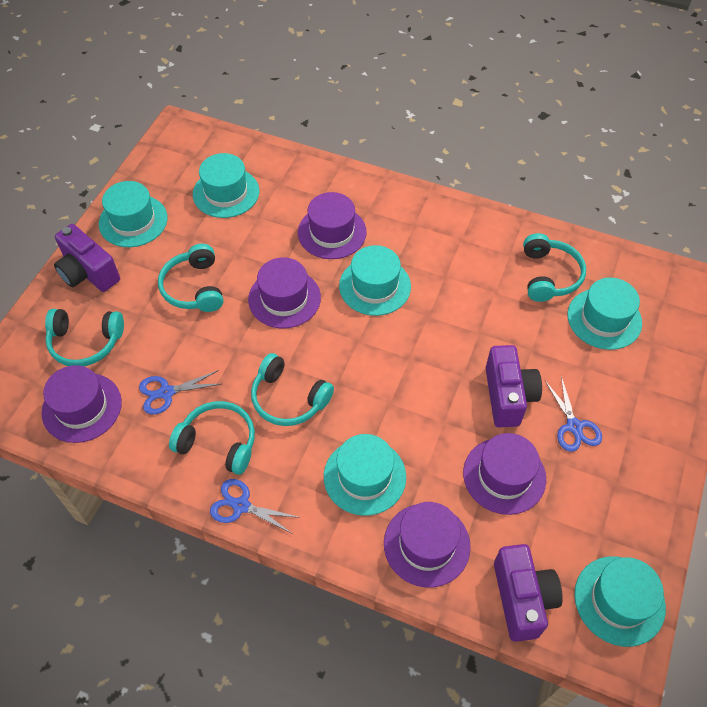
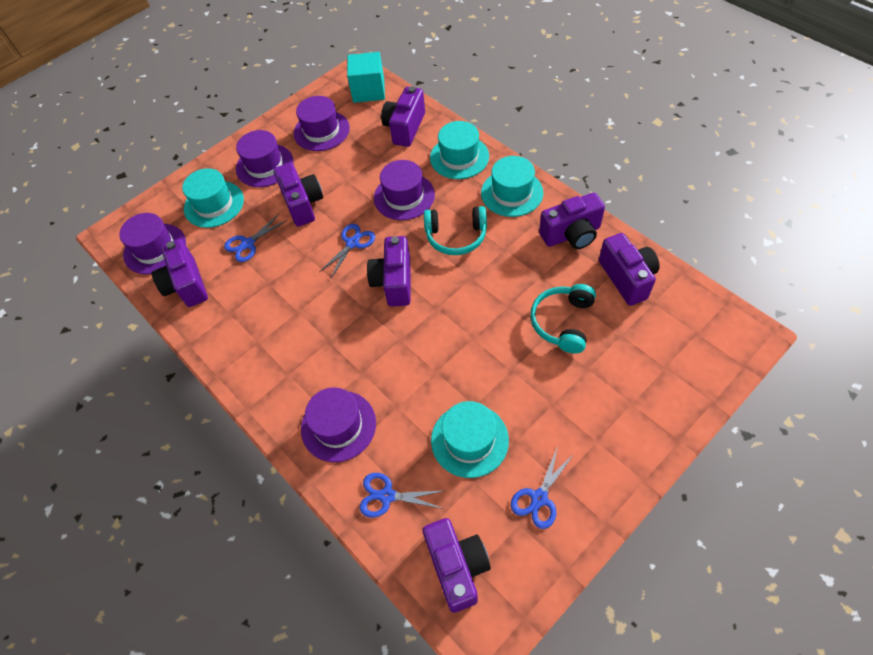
blue scissors: 3 -> 4
purple camera: 3 -> 7
turquoise cube: 0 -> 1
turquoise hat: 6 -> 4
turquoise headphones: 5 -> 2

